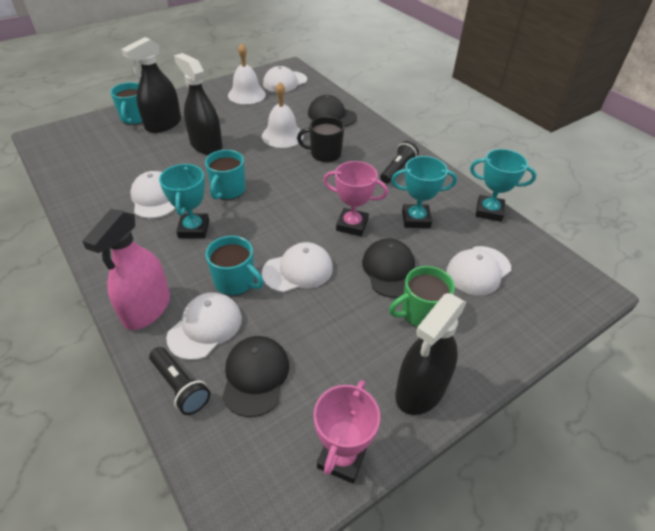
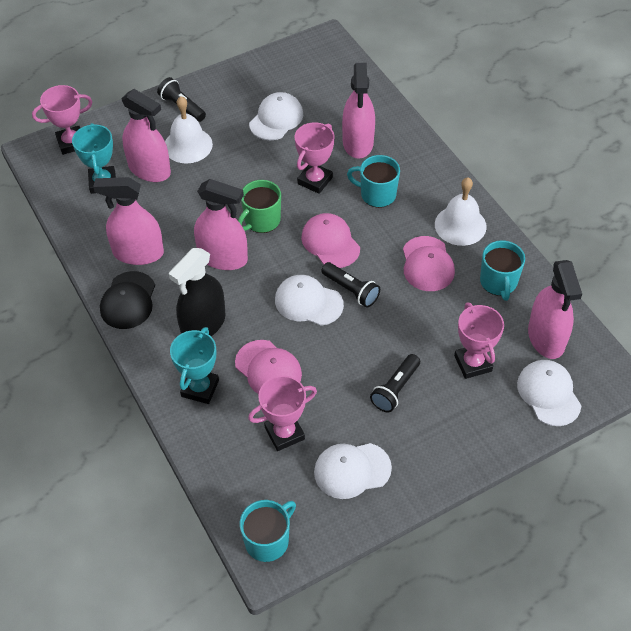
black cap: 3 -> 1
black flashlight: 2 -> 3
black mug: 1 -> 0
black spray bottle: 3 -> 1
pink cap: 0 -> 3
pink spray bottle: 1 -> 5
pink trophy: 2 -> 4
turquoise trophy: 3 -> 2
white cap: 5 -> 4

